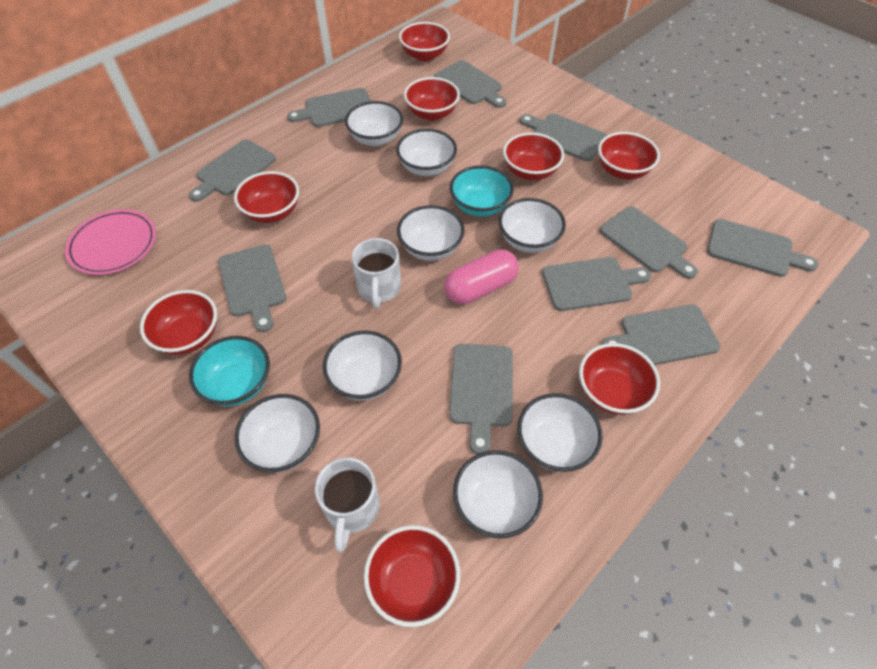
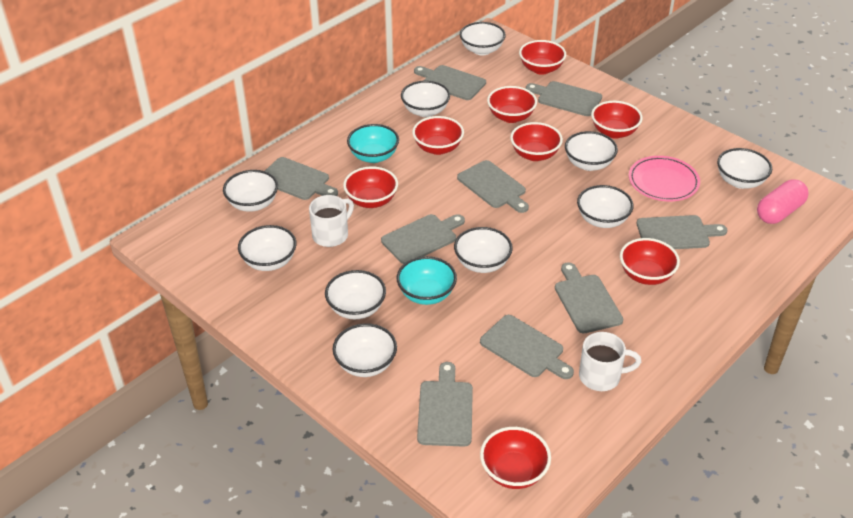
grey cutting board: 10 -> 9
white bowl: 8 -> 10

